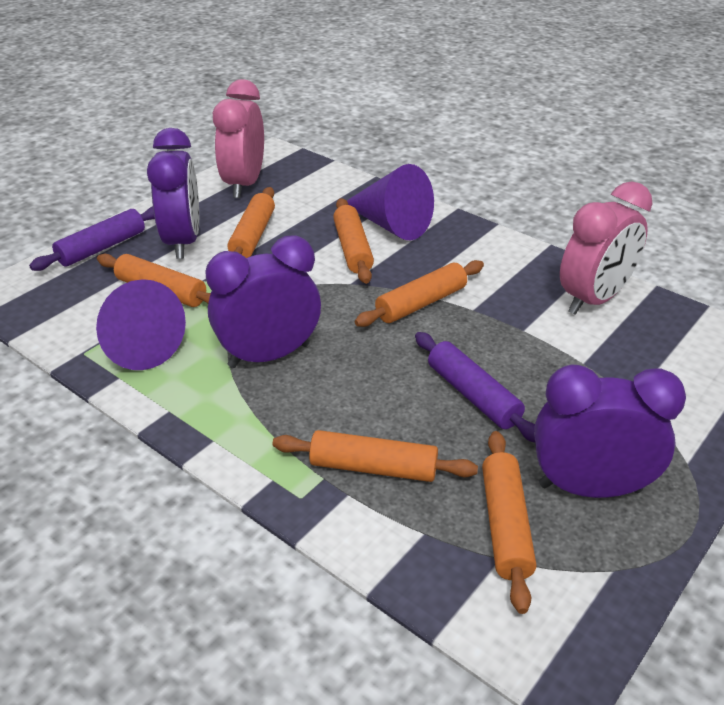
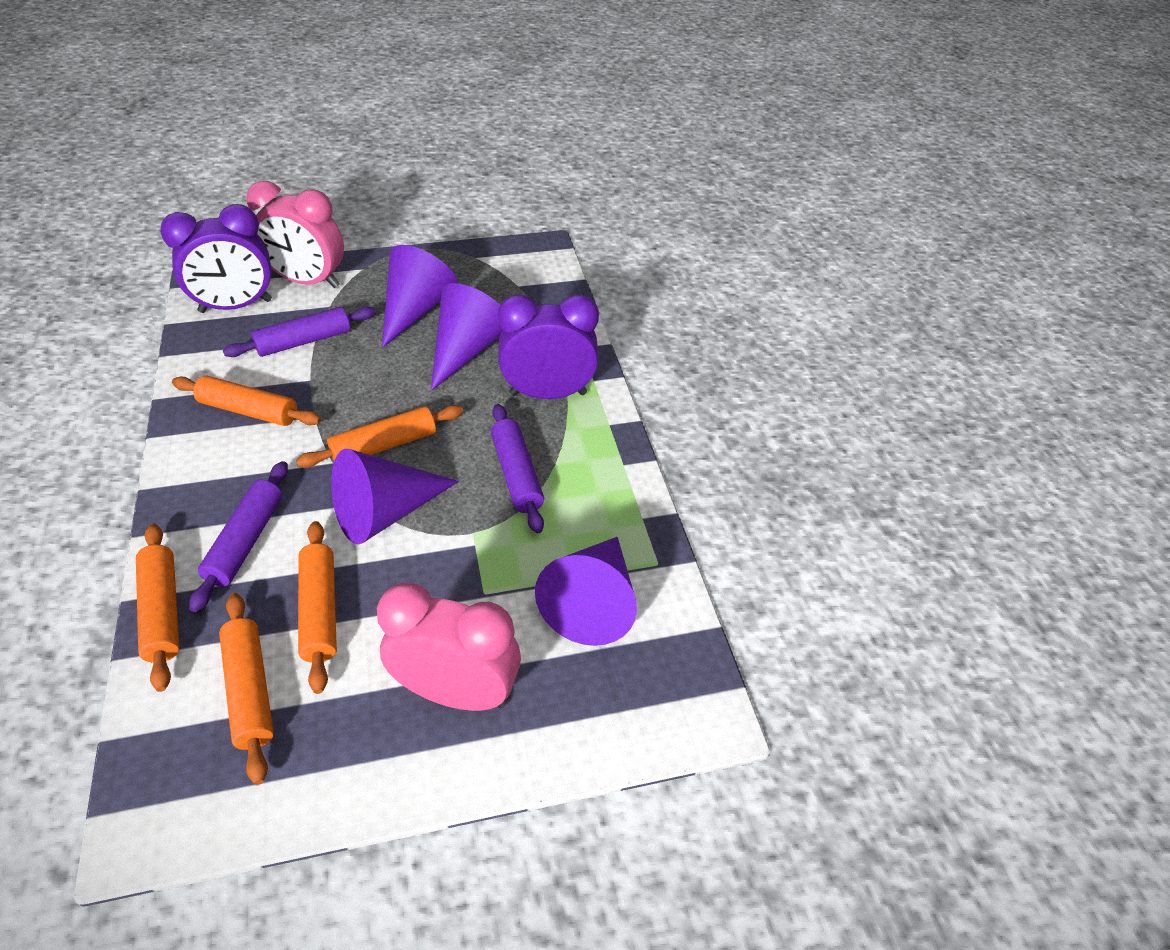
orange rolling pin: 6 -> 5
purple clock: 3 -> 2
purple cone: 2 -> 4
purple rolling pin: 2 -> 3

